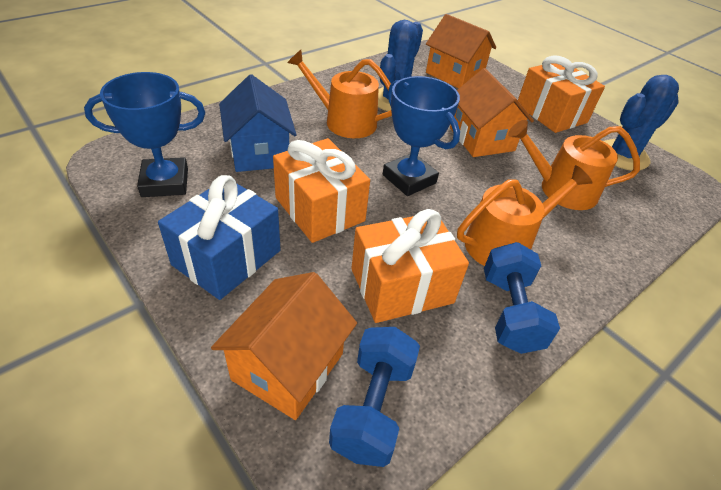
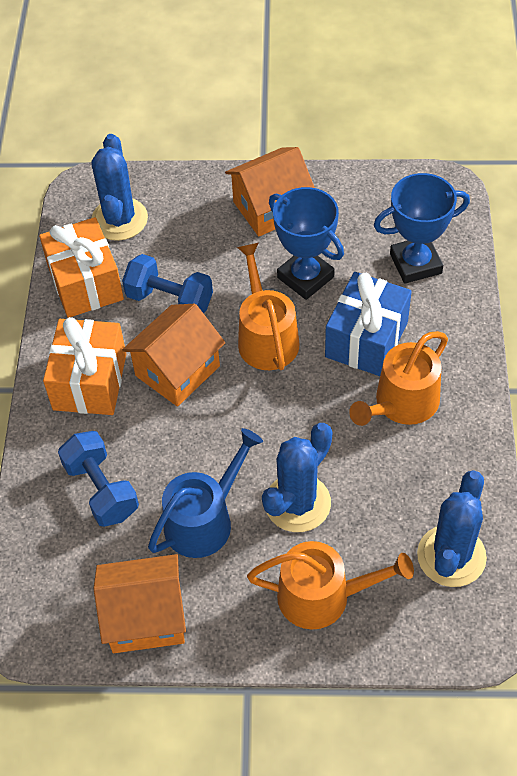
blue cactus: 2 -> 3
blue house: 1 -> 0
blue watering can: 0 -> 1
orange gift: 3 -> 2

